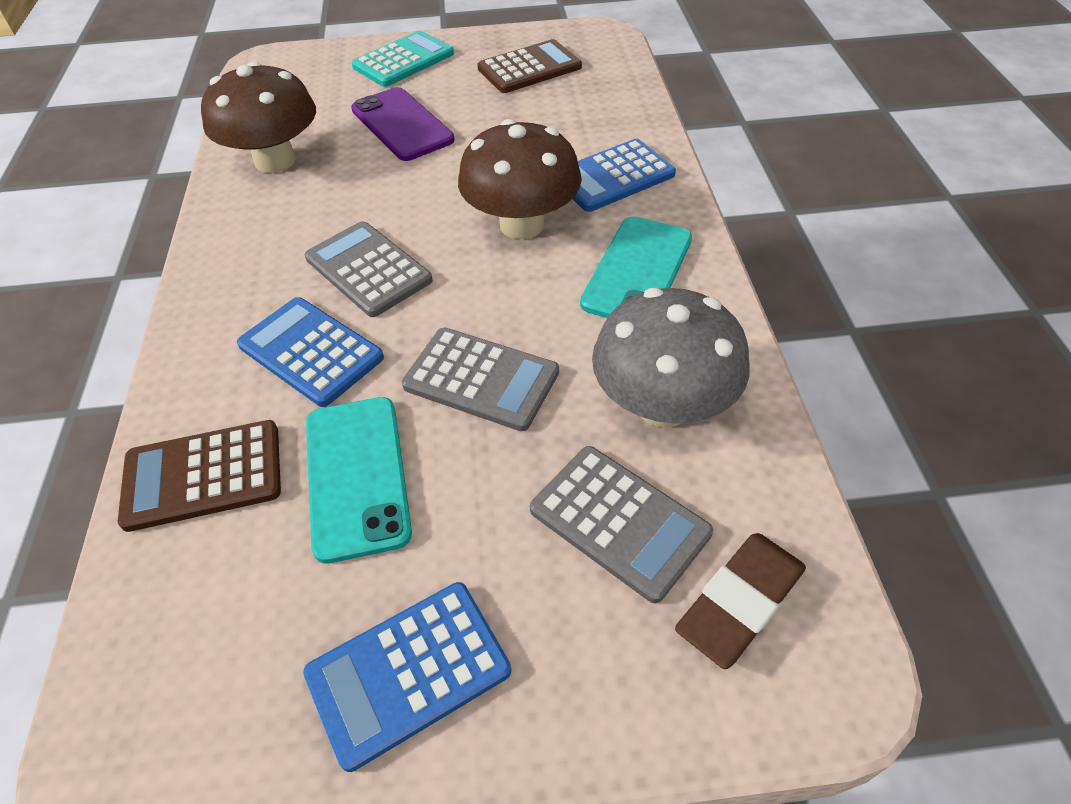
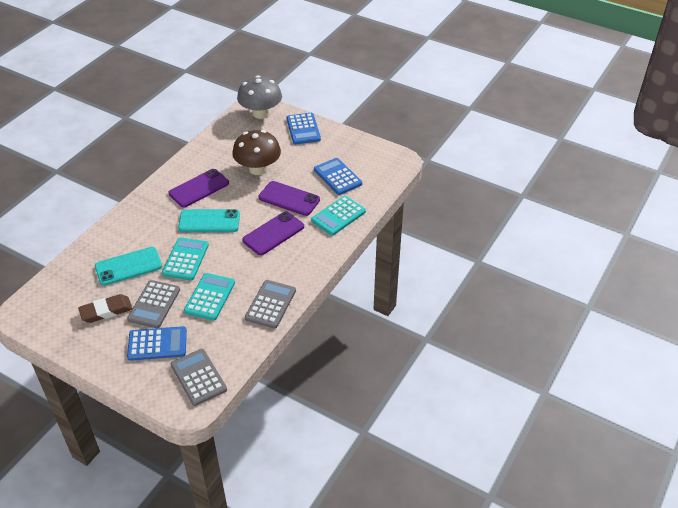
brown calculator: 2 -> 0
brown mushroom: 2 -> 1
purple phone: 1 -> 3
turquoise calculator: 1 -> 3

